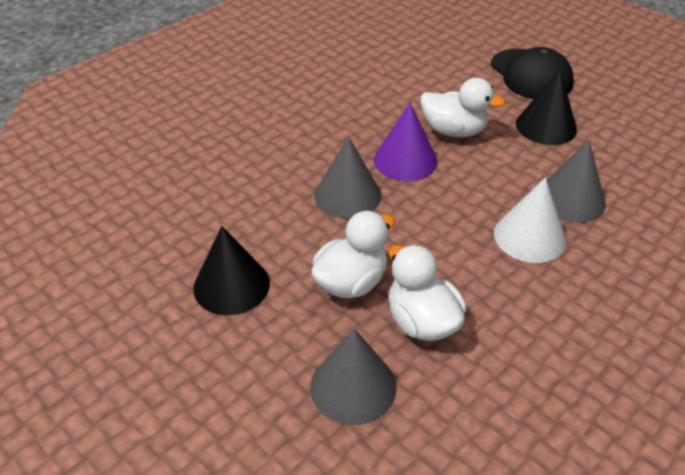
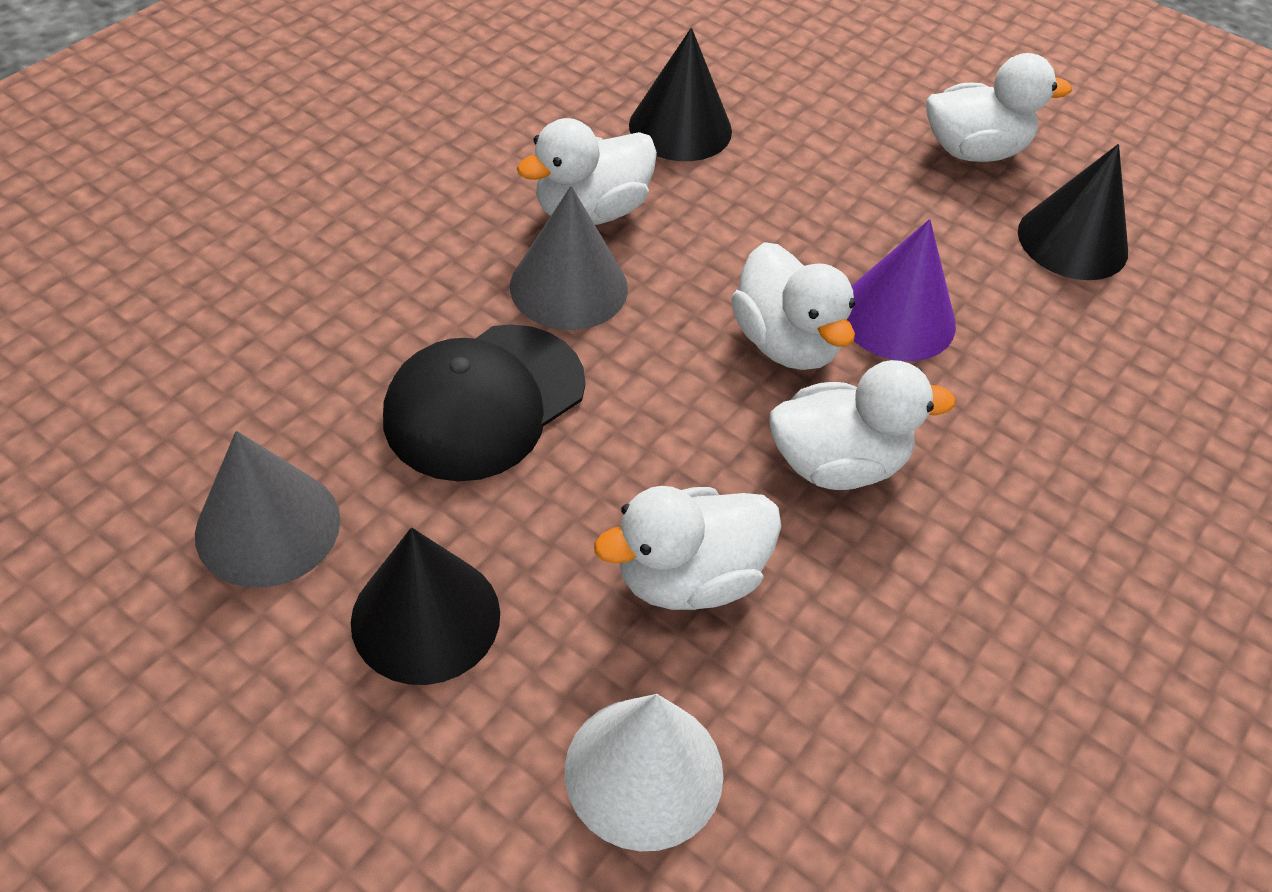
black cone: 2 -> 3
grey cone: 3 -> 2
white duck: 3 -> 5

